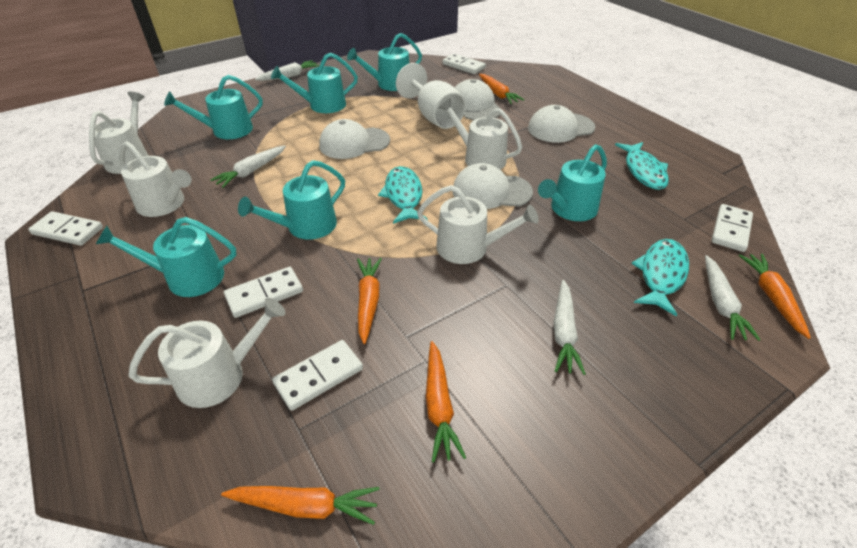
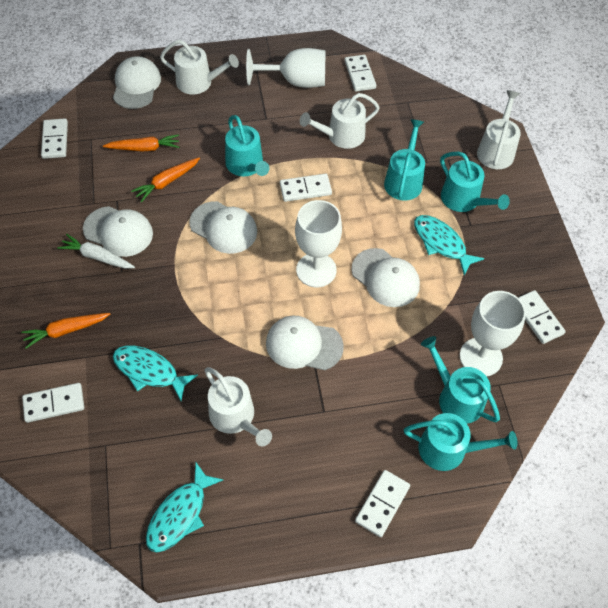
orange carrot: 5 -> 3
turquoise watering can: 6 -> 5
white cap: 4 -> 5
white carrot: 4 -> 1
white domino: 5 -> 6
white goblet: 1 -> 3
white watering can: 5 -> 4

